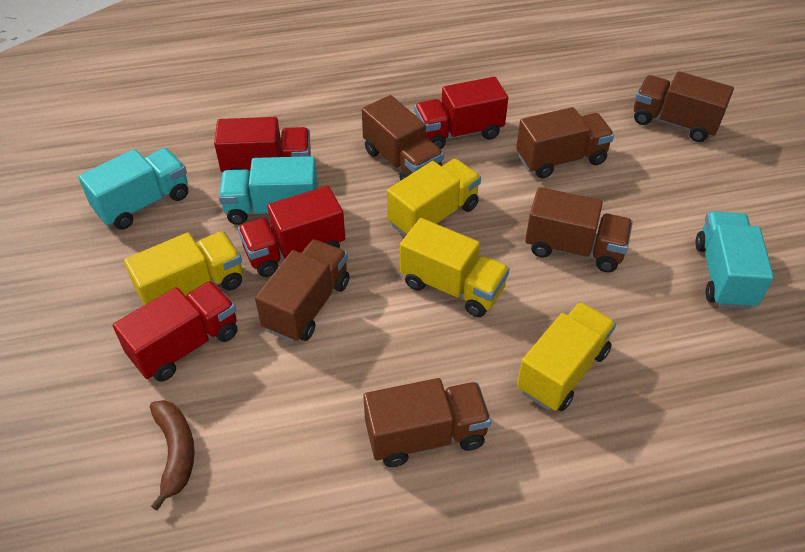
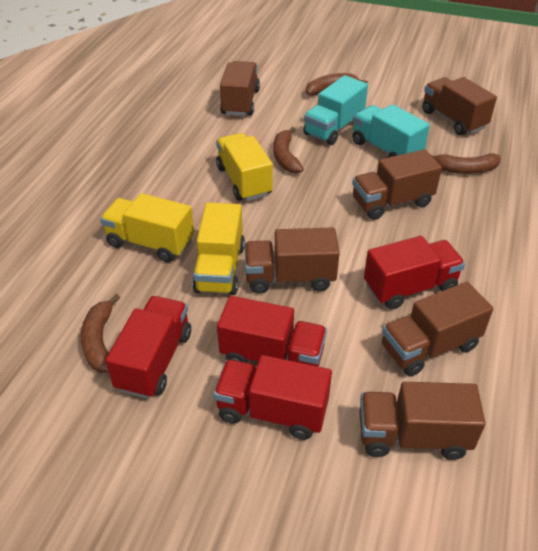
brown banana: 1 -> 4
turquoise truck: 3 -> 2
yellow truck: 4 -> 3

